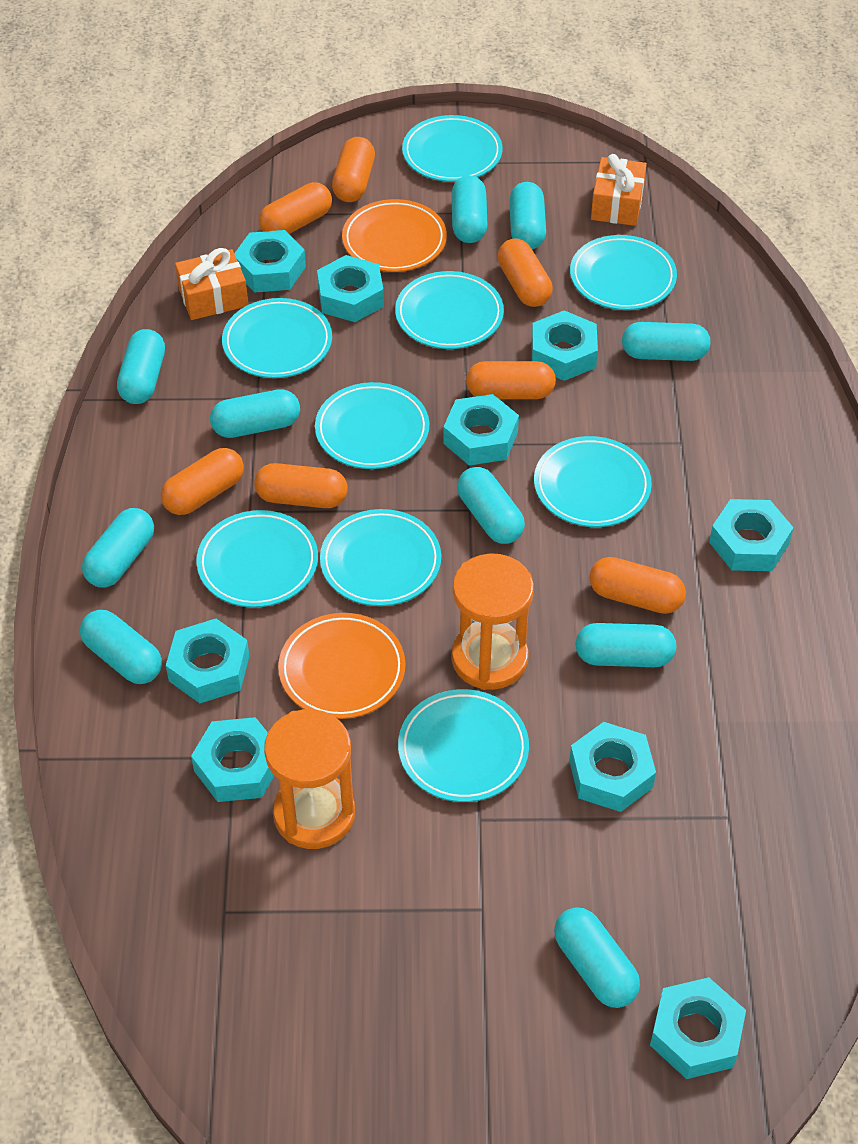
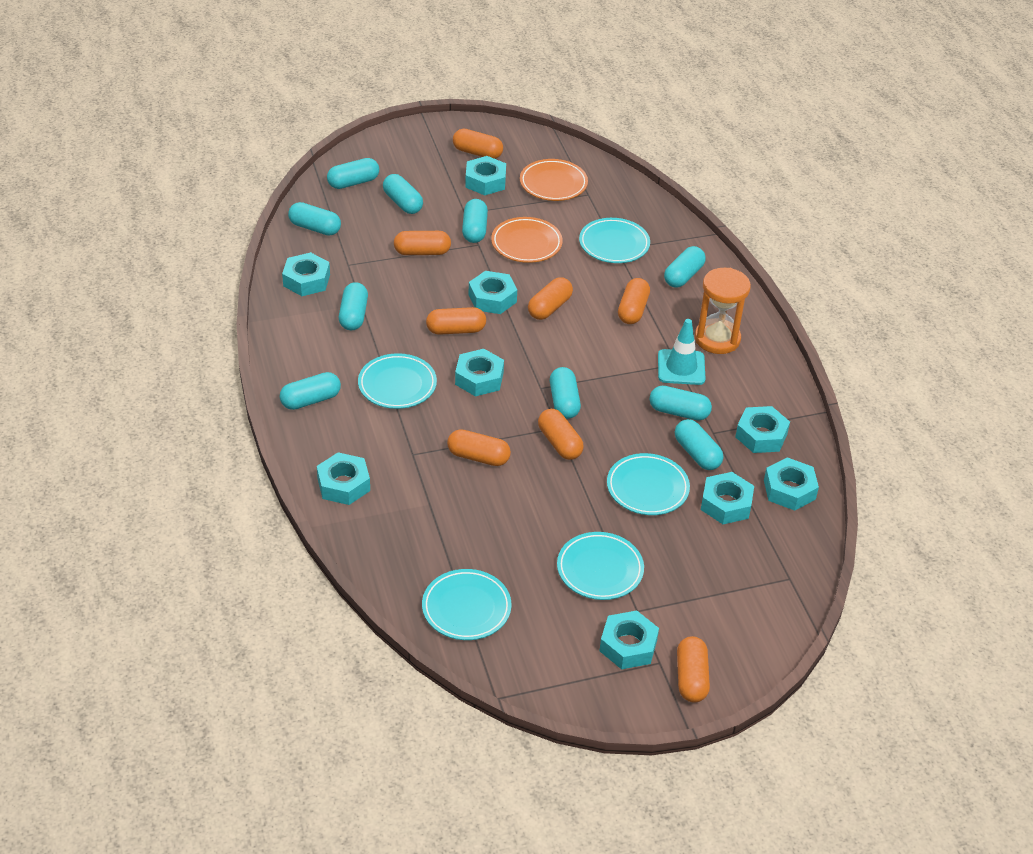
orange capsule: 7 -> 8
orange gift: 2 -> 0
orange hourglass: 2 -> 1
turquoise plate: 9 -> 5
turquoise traffic cone: 0 -> 1

